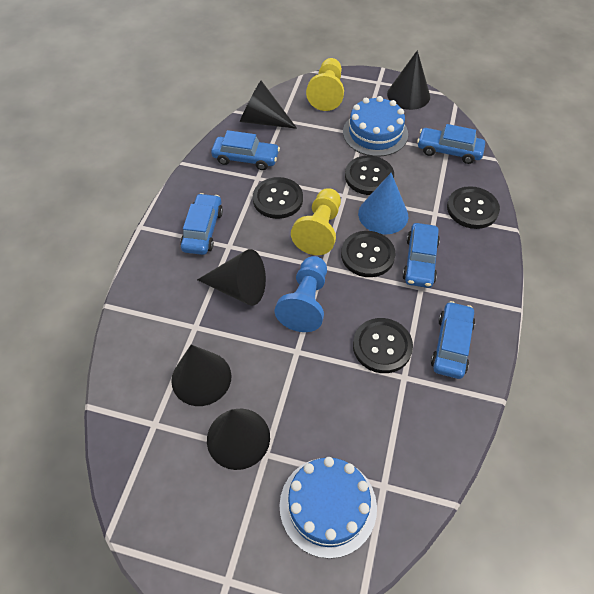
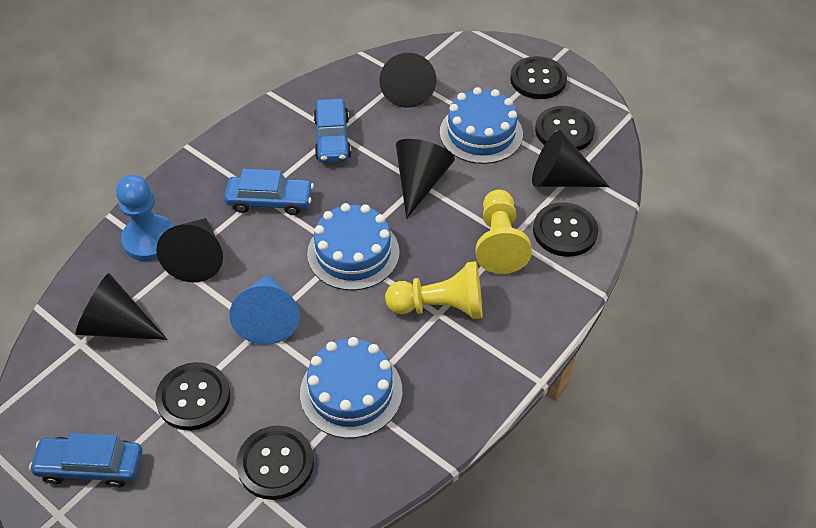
blue cake: 2 -> 3
blue car: 5 -> 3

